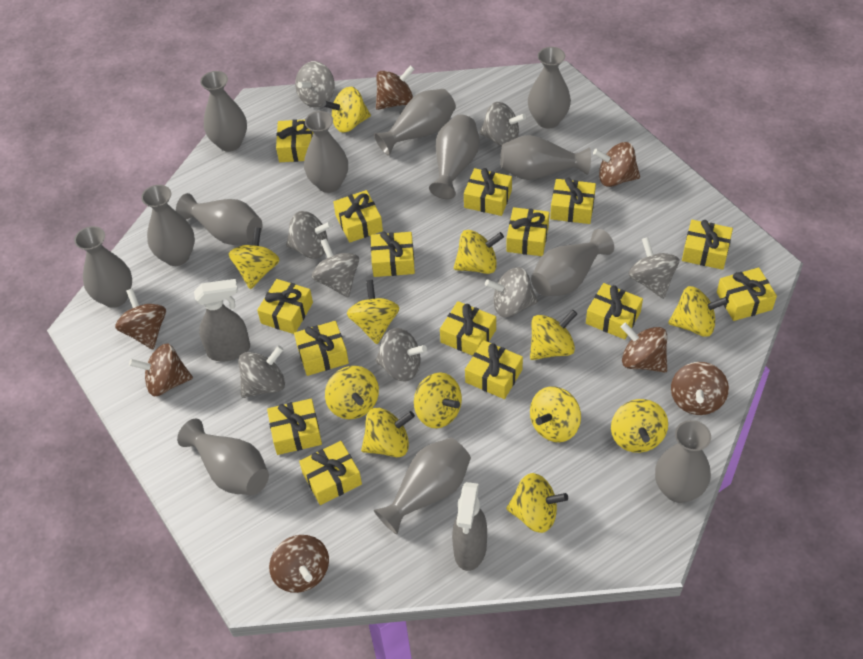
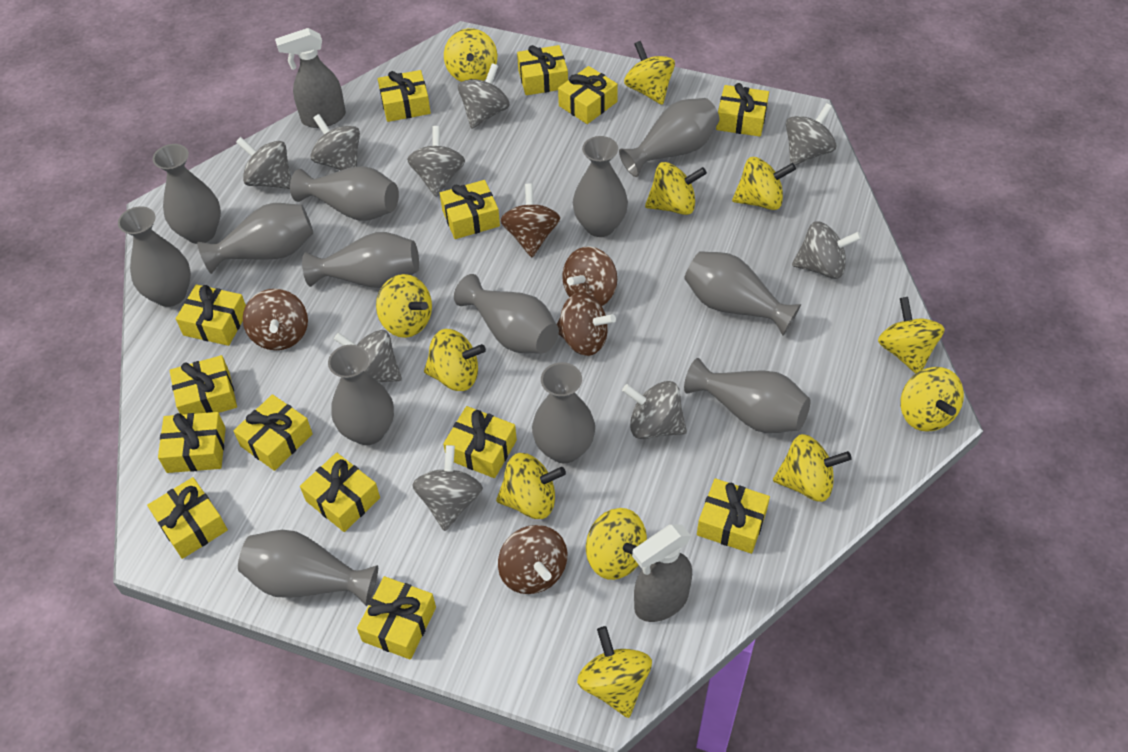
brown spinning top: 7 -> 5
grey spinning top: 8 -> 9
yellow gift: 15 -> 14

